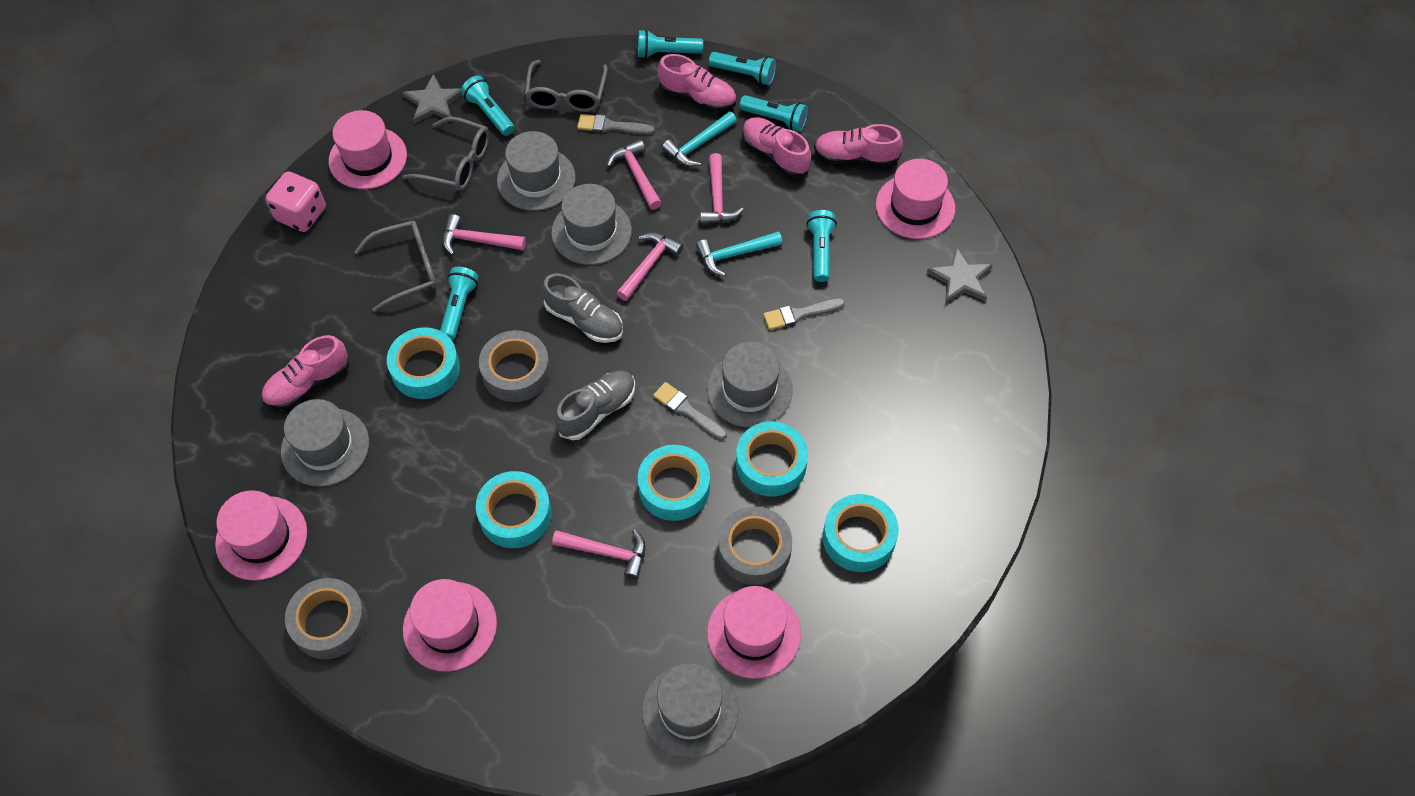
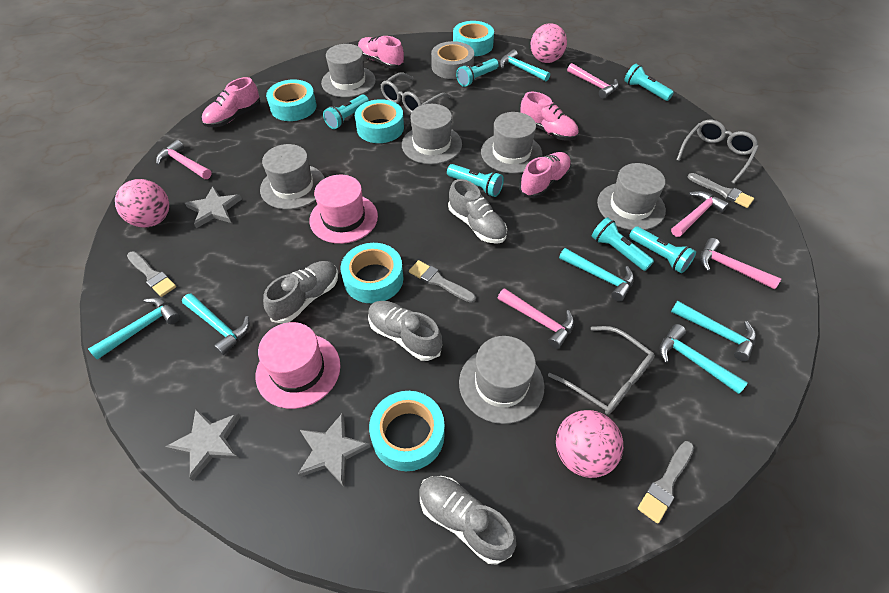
grey brush: 3 -> 4
grey hat: 5 -> 6
grey shoe: 2 -> 4
grey star: 2 -> 3
grey tape: 3 -> 1
pink ball: 0 -> 3
pink dice: 1 -> 0
pink hat: 5 -> 2
turquoise hammer: 2 -> 6

